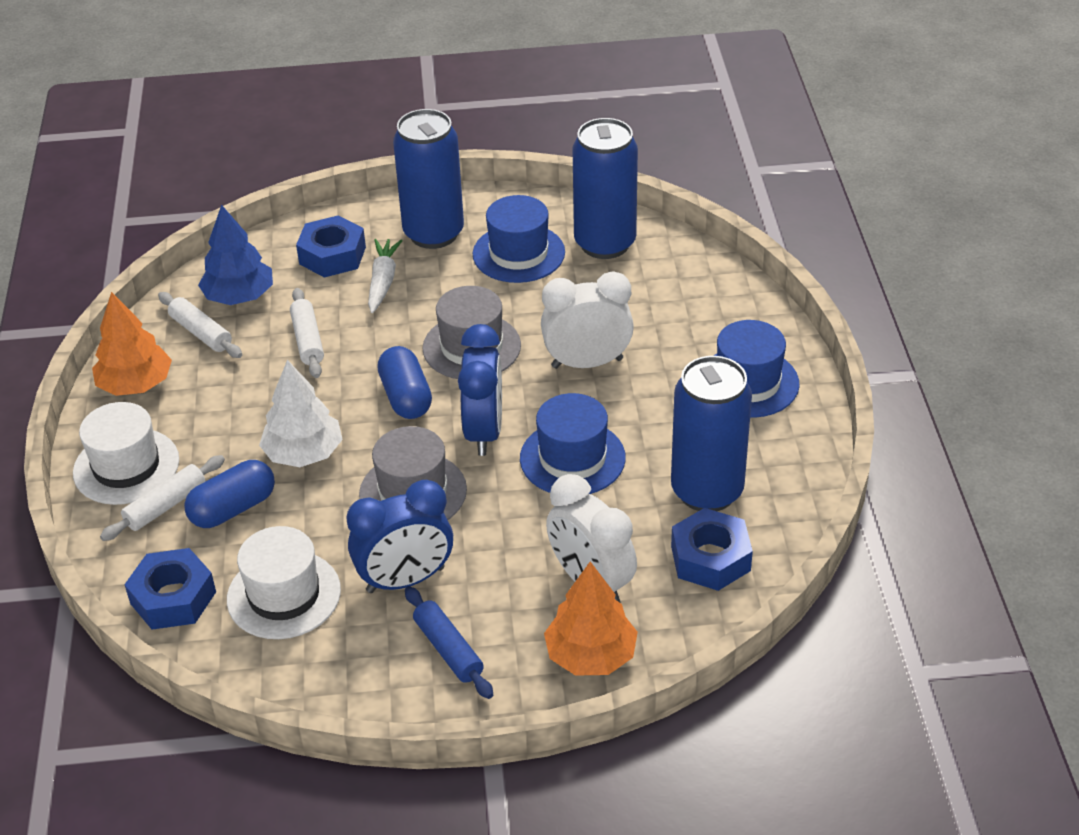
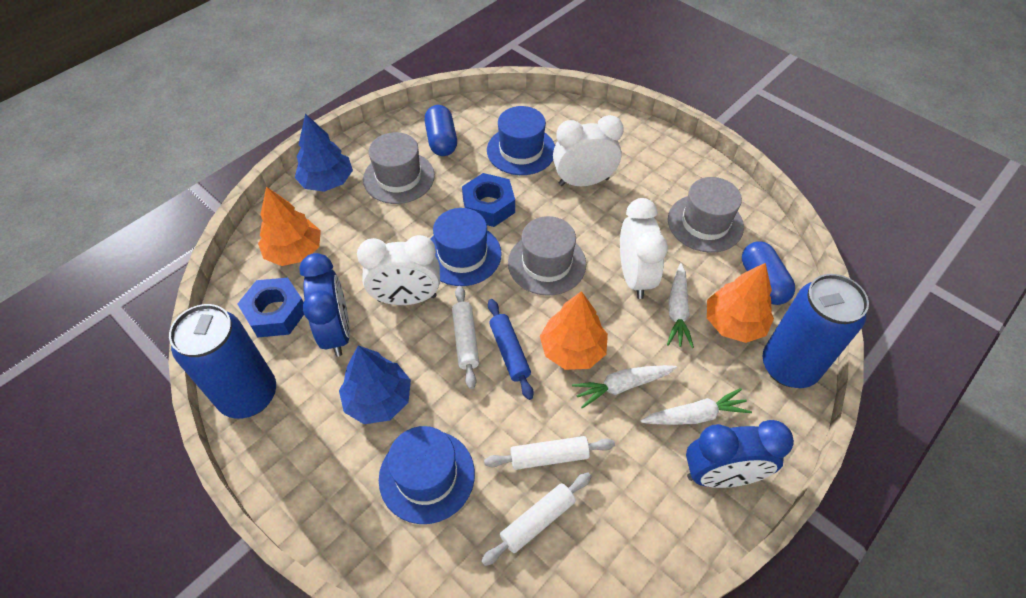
blue can: 3 -> 2
blue nut: 3 -> 2
blue tree: 1 -> 2
grey hat: 2 -> 3
orange tree: 2 -> 3
white carrot: 1 -> 3
white clock: 2 -> 3
white hat: 2 -> 0
white tree: 1 -> 0

